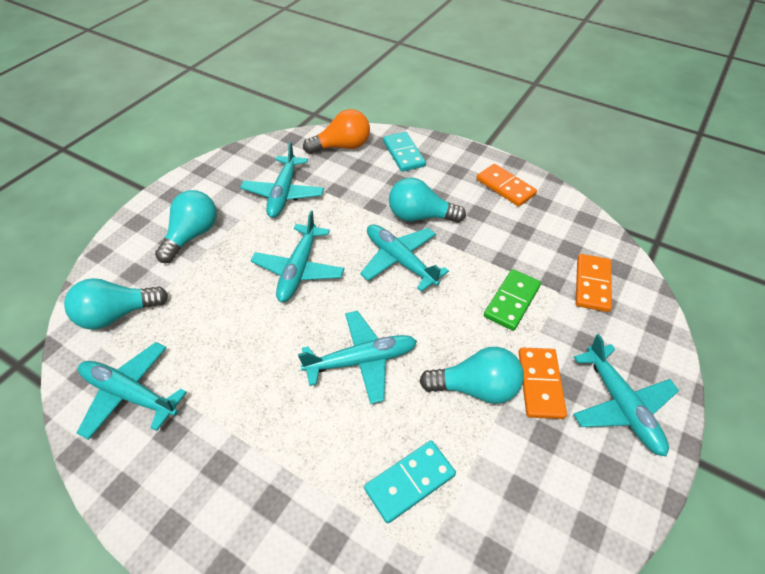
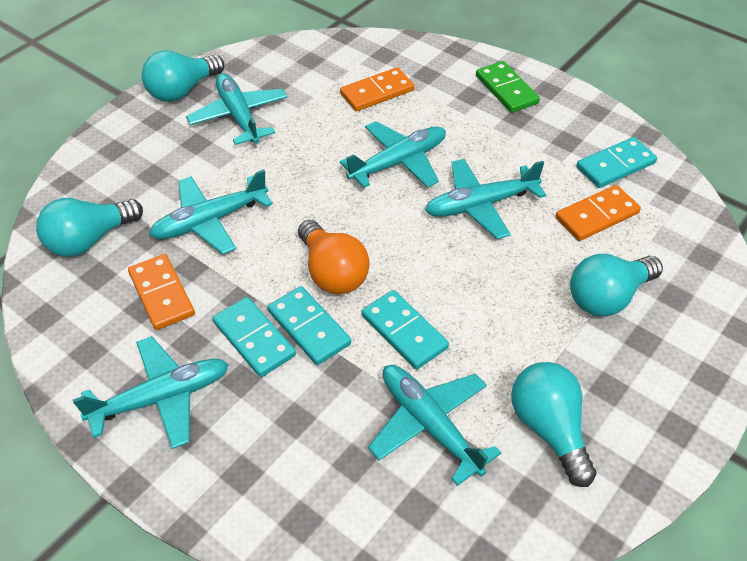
turquoise domino: 2 -> 4

